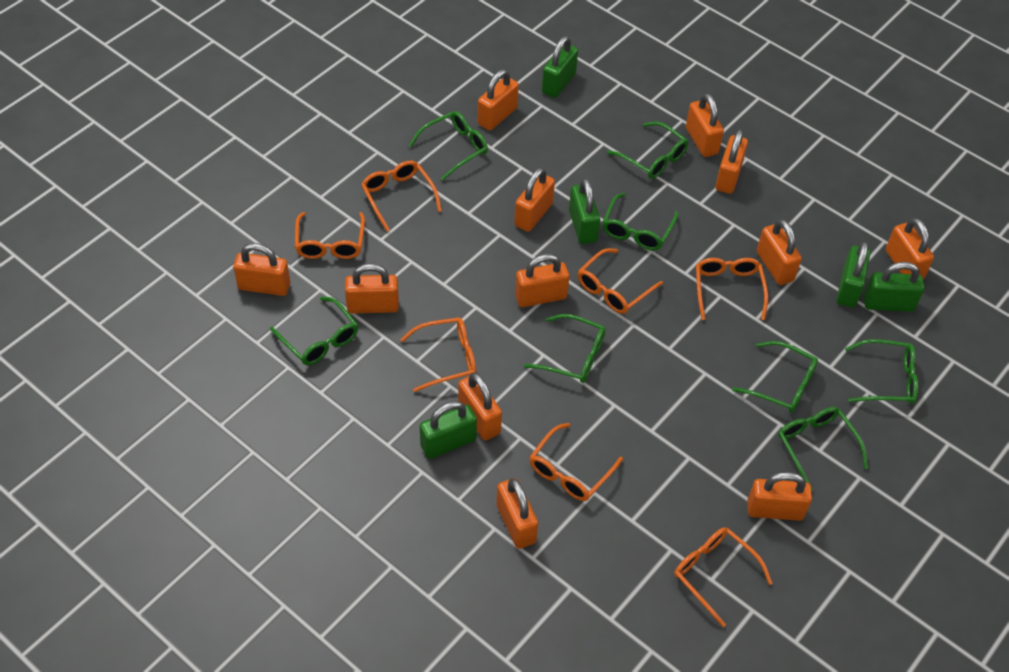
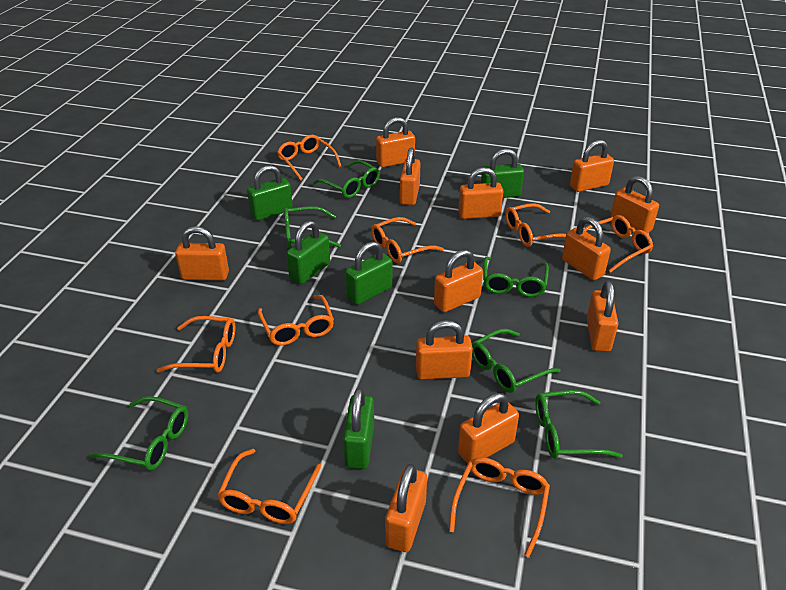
green glasses: 8 -> 6
orange glasses: 7 -> 8

